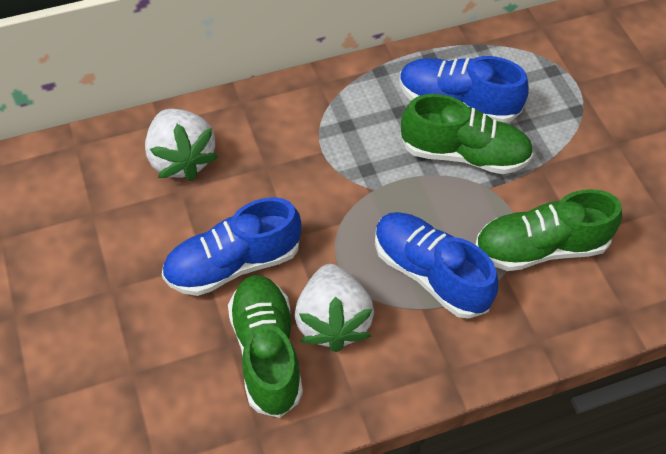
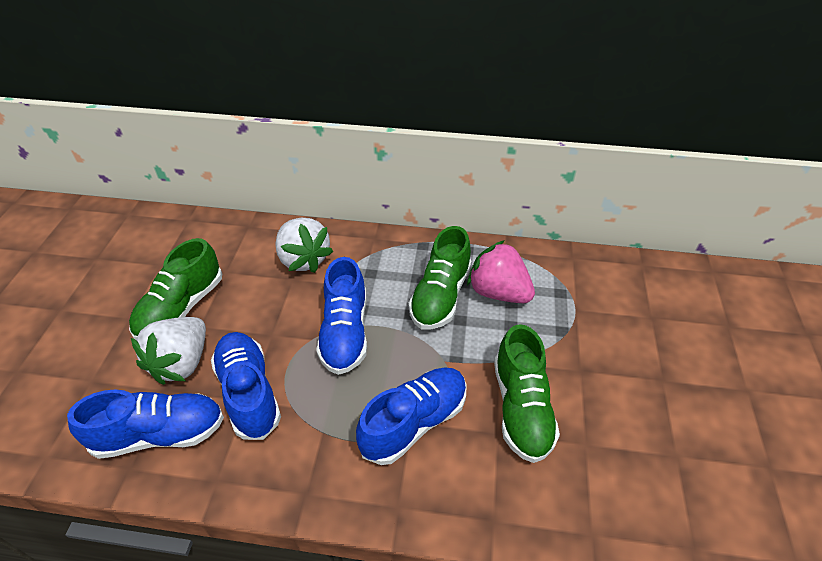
blue shoe: 3 -> 4
pink strawberry: 0 -> 1

